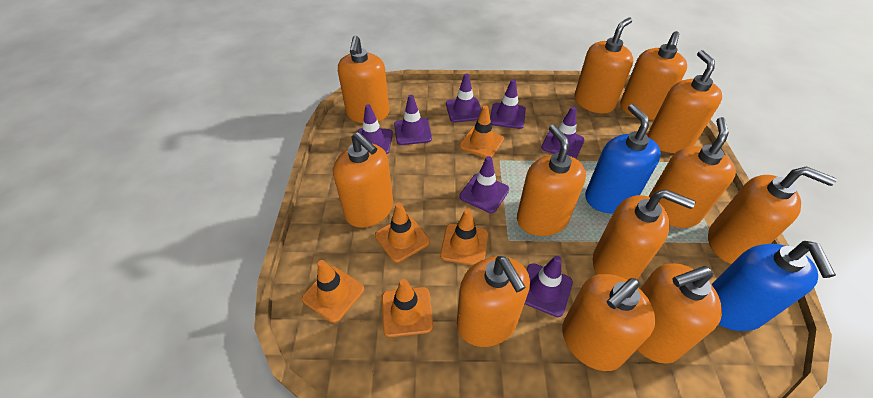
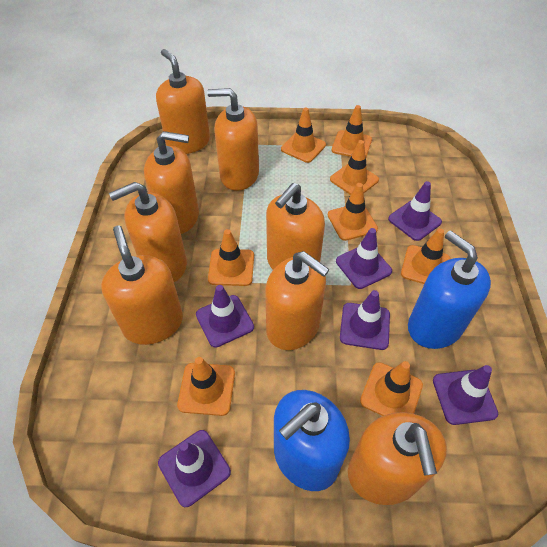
orange soap dispenser: 12 -> 8
orange traffic cone: 5 -> 8
purple traffic cone: 7 -> 6

